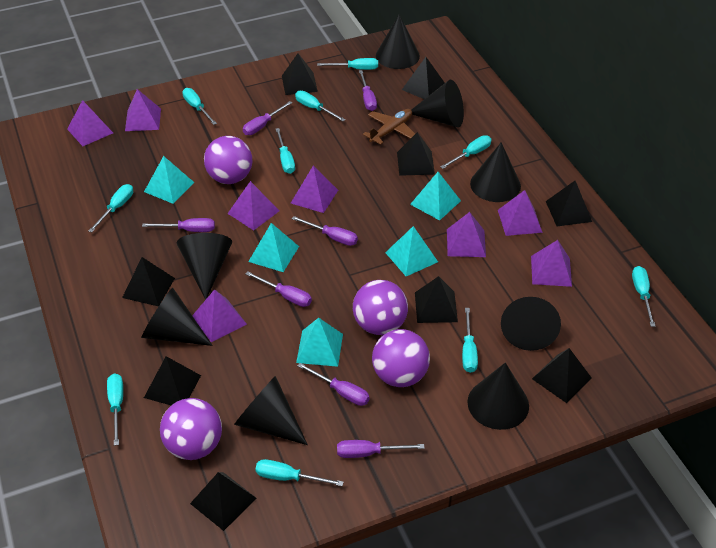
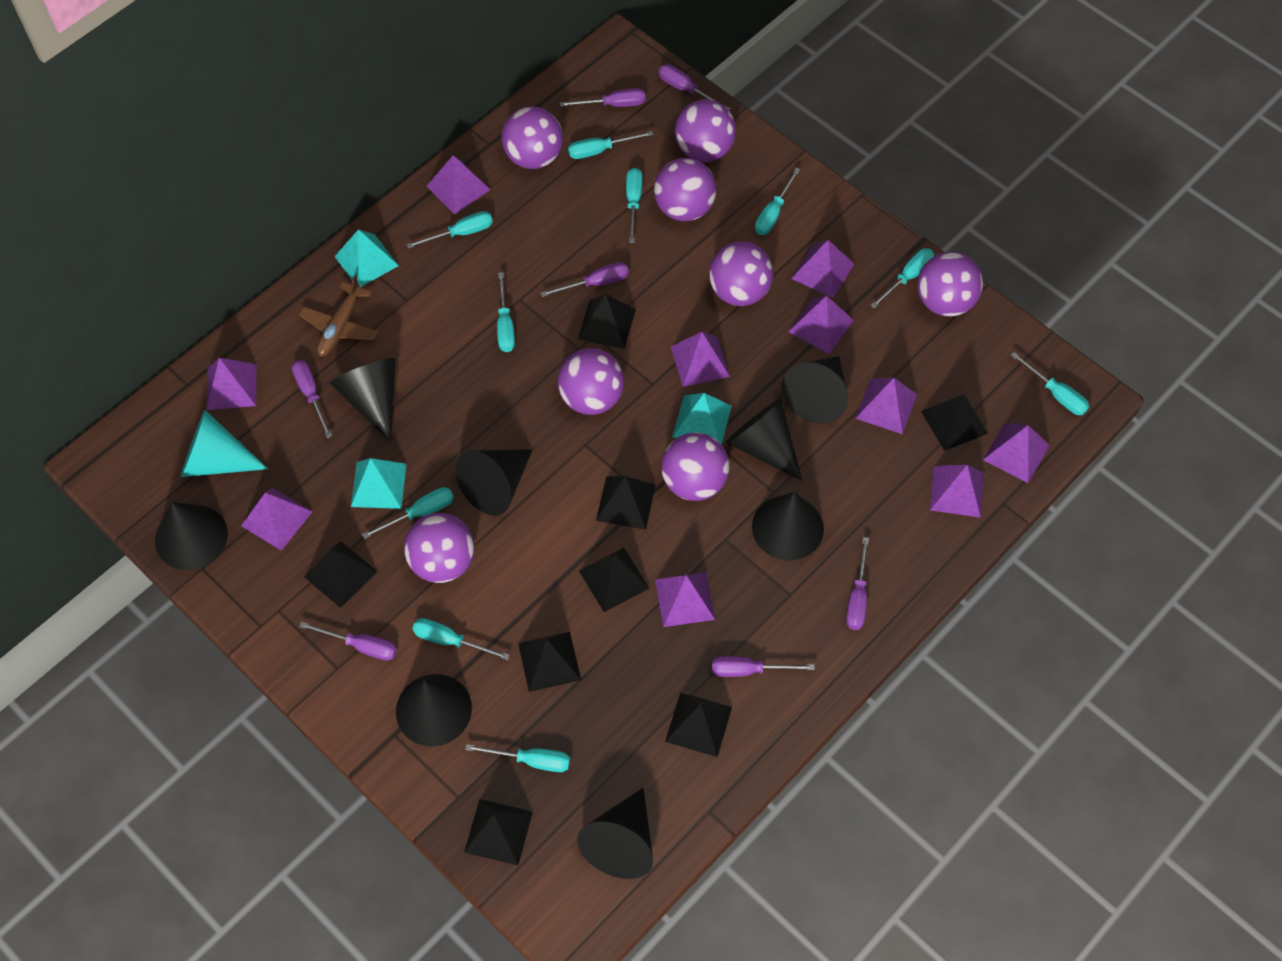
black pyramid: 9 -> 8
purple ball: 4 -> 8
purple pyramid: 8 -> 10
turquoise cone: 0 -> 1
turquoise pyramid: 5 -> 3

